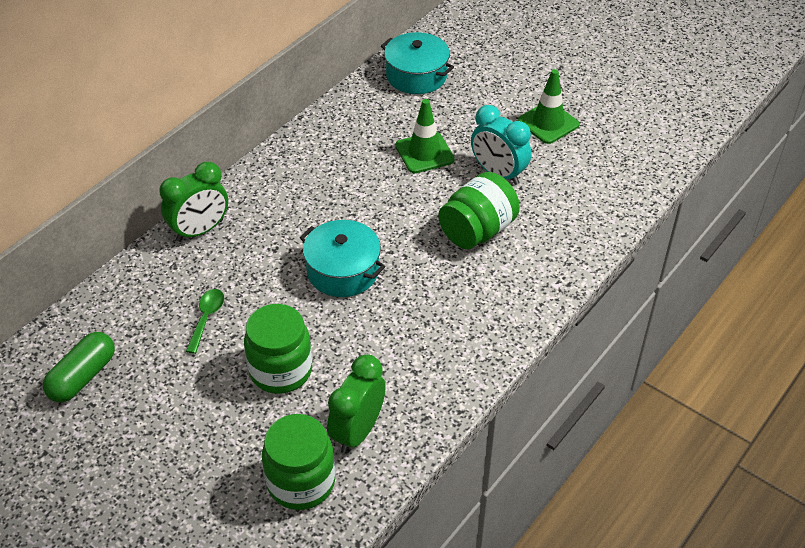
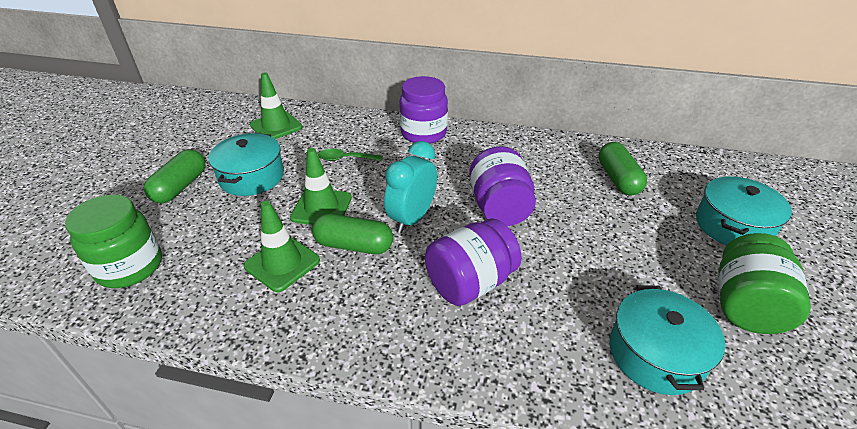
green capsule: 1 -> 3
green clock: 2 -> 0
green jar: 3 -> 2
green traffic cone: 2 -> 3
purple jar: 0 -> 3
turquoise pot: 2 -> 3

